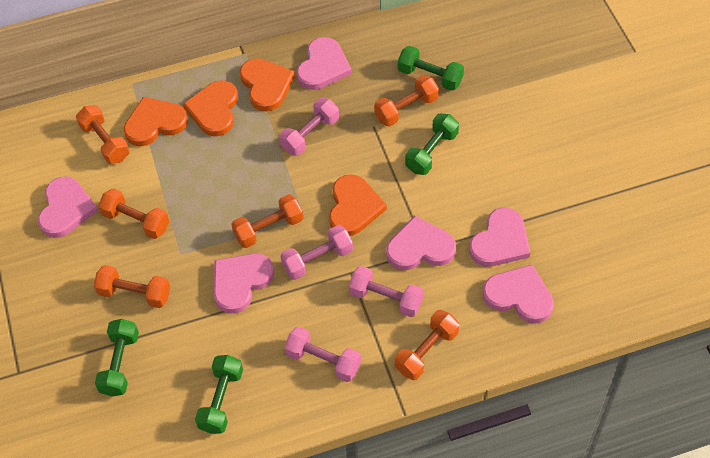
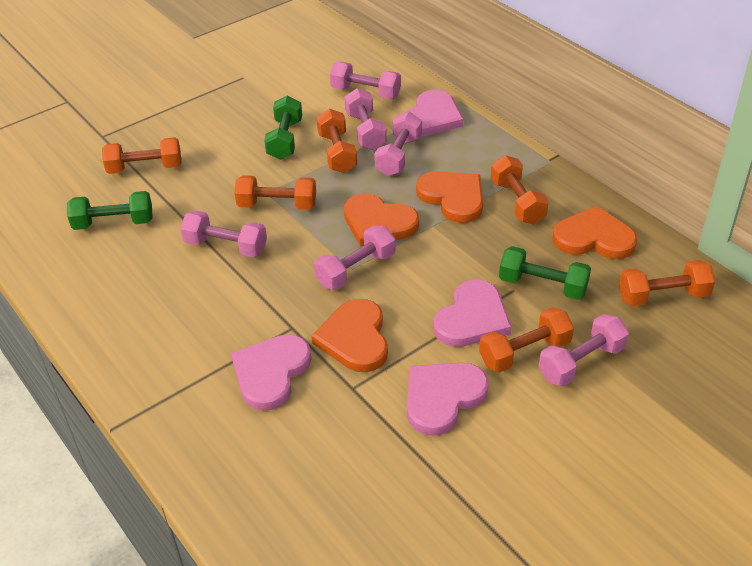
green dumbbell: 4 -> 3
pink dumbbell: 4 -> 6
pink heart: 6 -> 4

